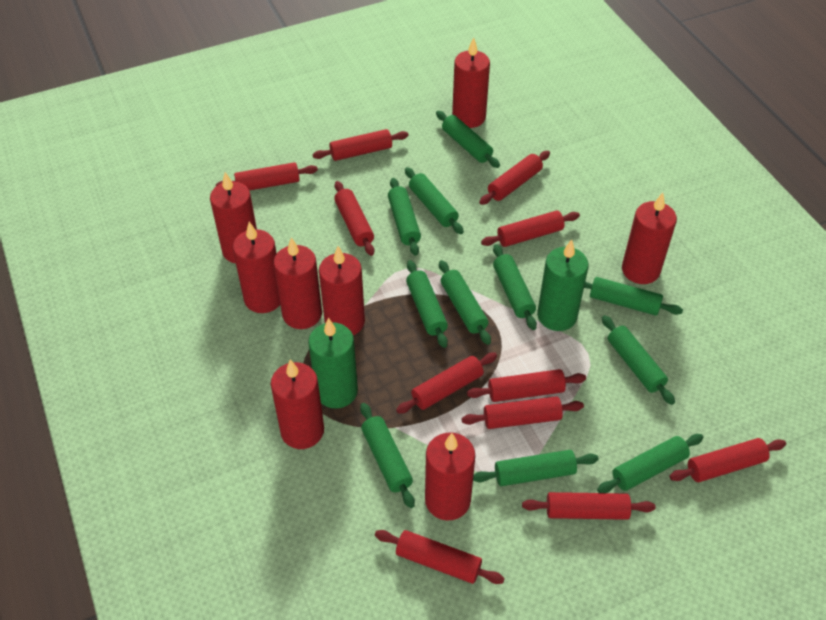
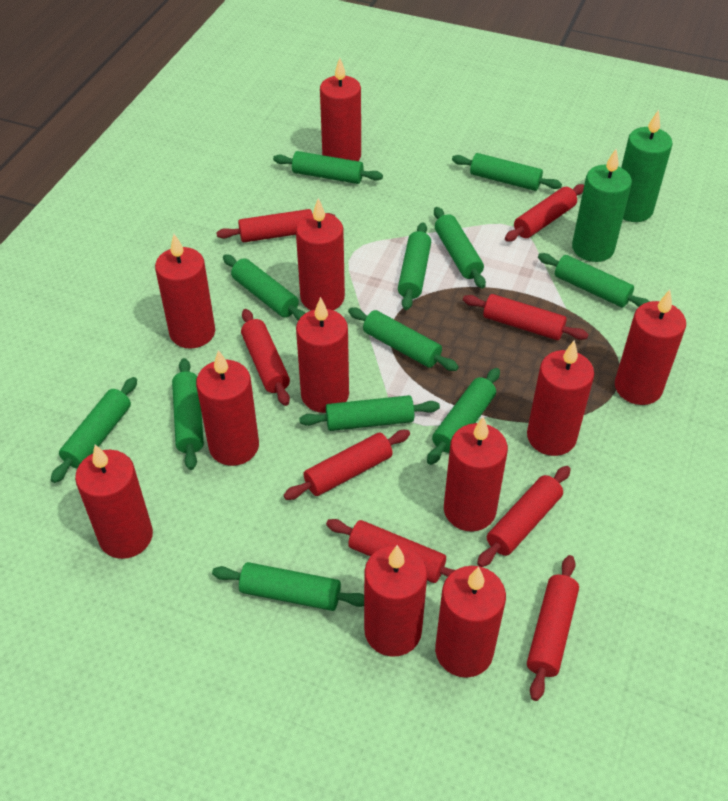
green rolling pin: 11 -> 12
red candle: 8 -> 11
red rolling pin: 11 -> 8

